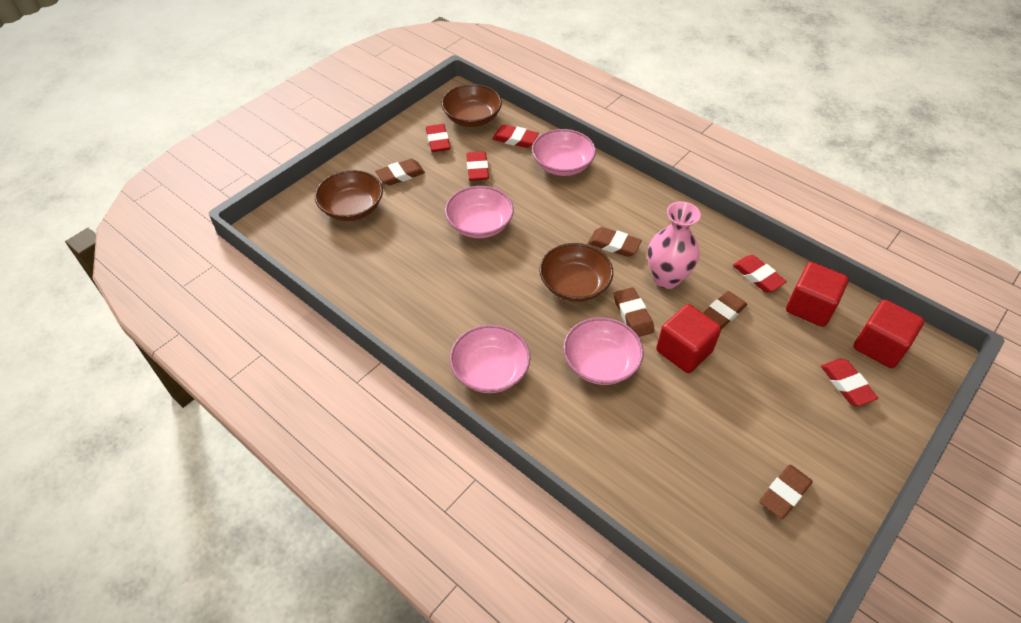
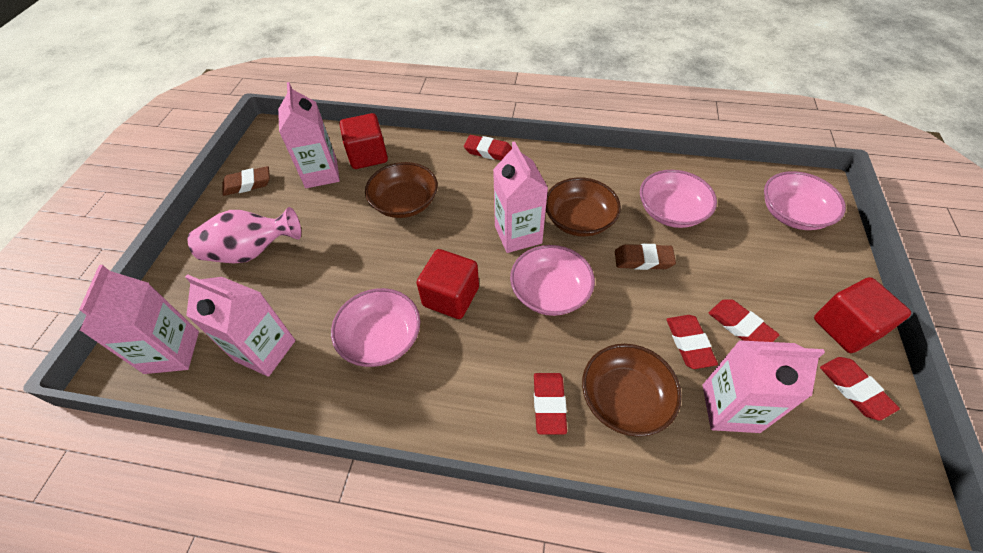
brown eraser: 5 -> 2
pink carton: 0 -> 5

